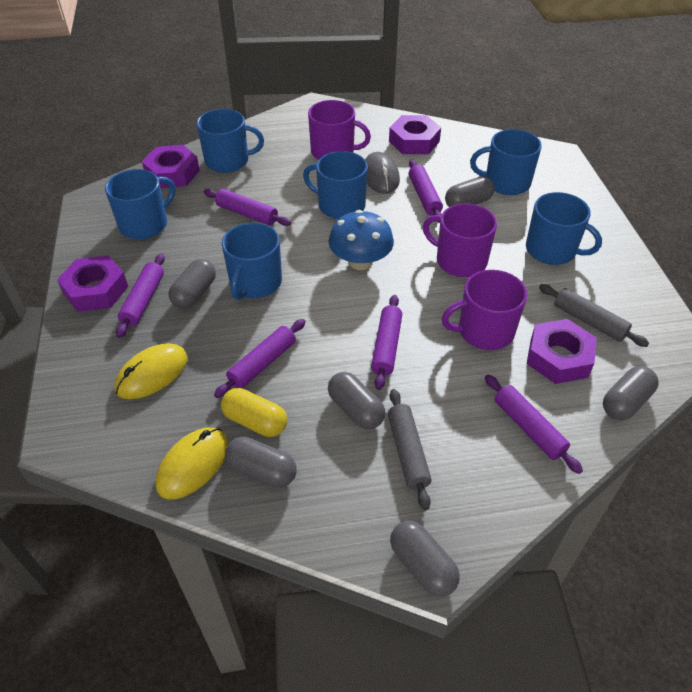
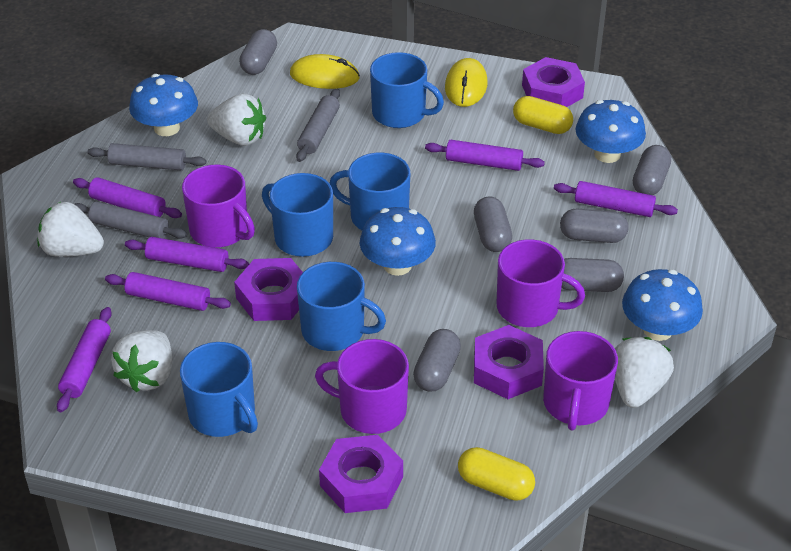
blue mug: 6 -> 5
blue mushroom: 1 -> 4
grey mouse: 1 -> 0
grey rolling pin: 2 -> 3
purple mug: 3 -> 4
white strawberry: 0 -> 4
yellow capsule: 1 -> 2

